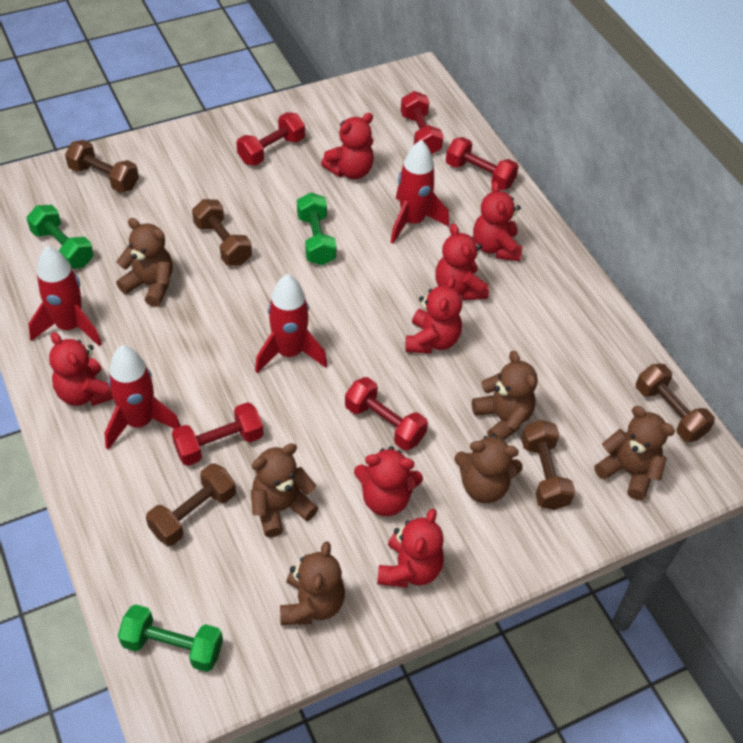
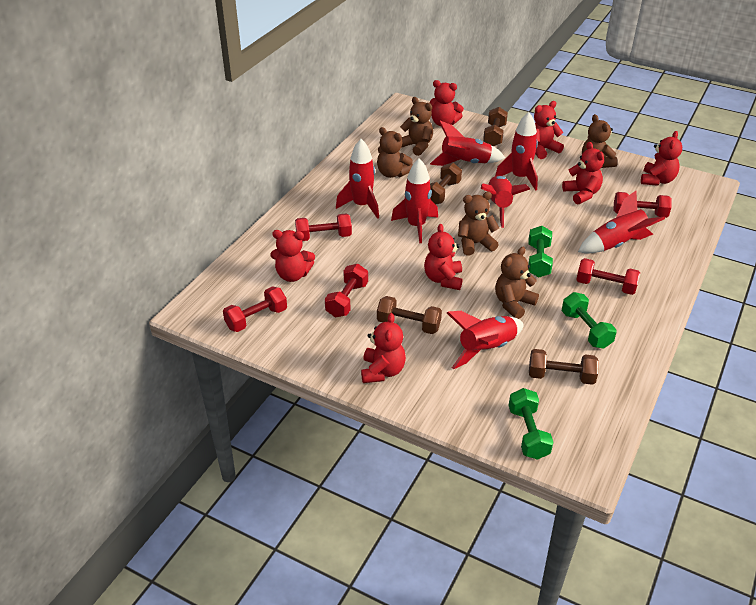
brown dumbbell: 5 -> 4
brown teddy bear: 6 -> 5
red rocket: 4 -> 7

